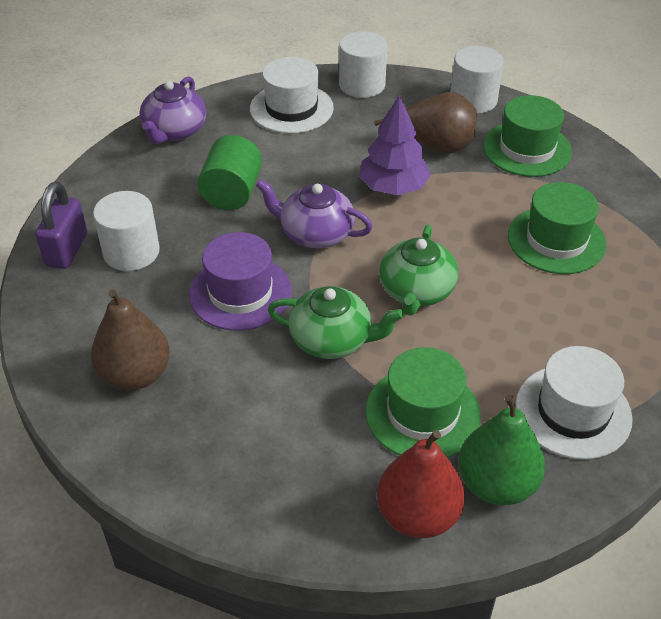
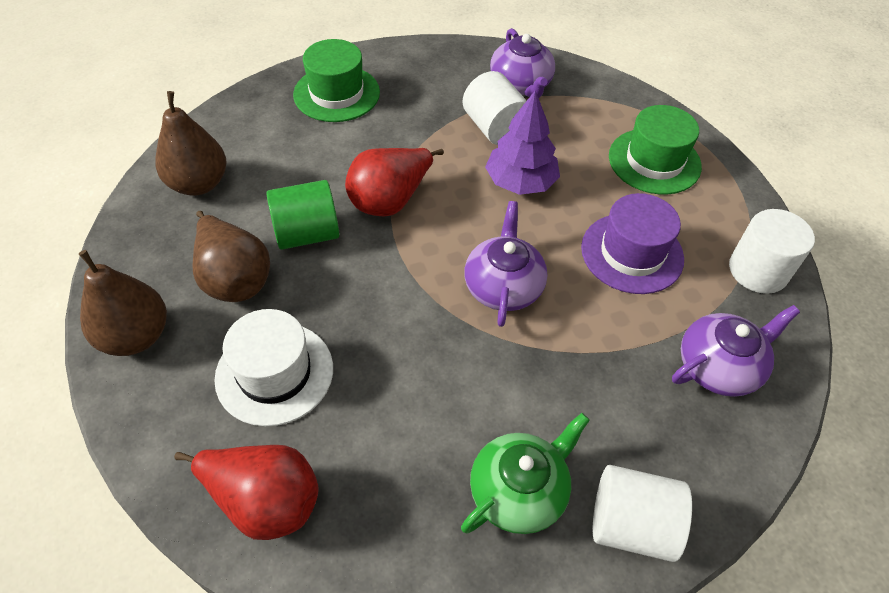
brown pear: 2 -> 3
green hat: 3 -> 2
green pear: 1 -> 0
green teapot: 2 -> 1
purple padlock: 1 -> 0
purple teapot: 2 -> 3
red pear: 1 -> 2
white hat: 2 -> 1

